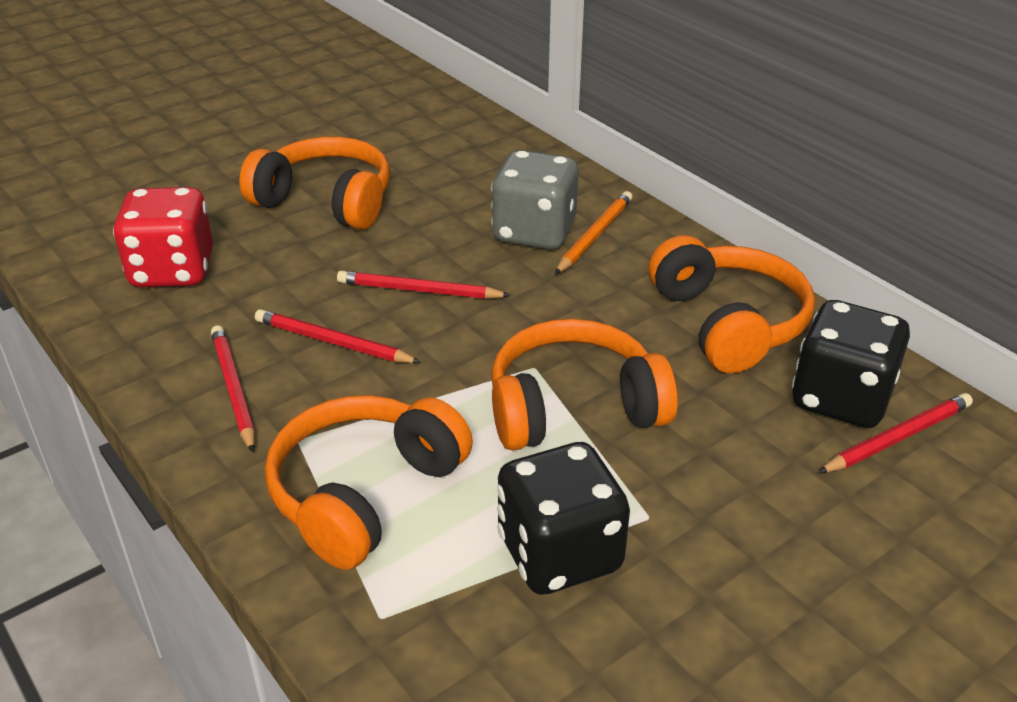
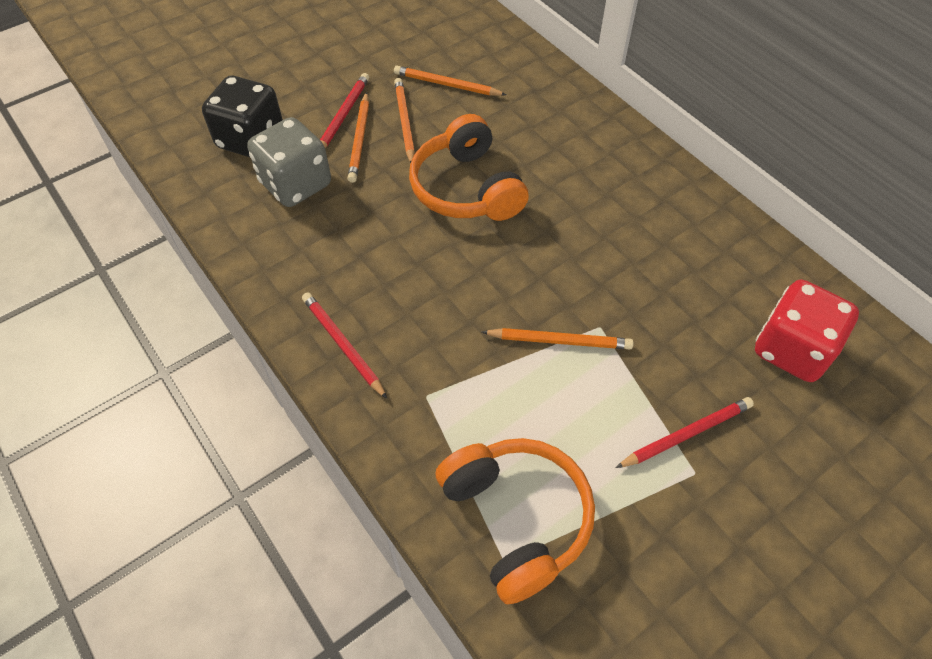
black dice: 2 -> 1
orange headphones: 4 -> 2
orange pencil: 1 -> 4
red pencil: 4 -> 3

